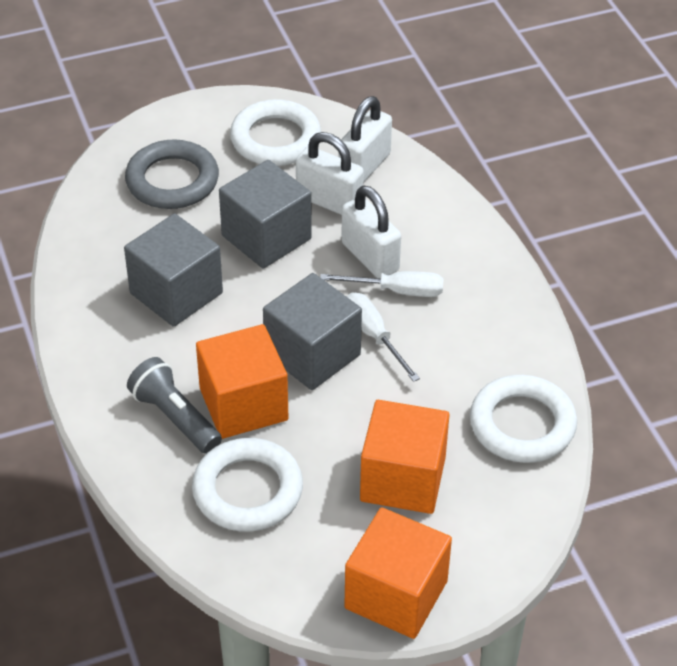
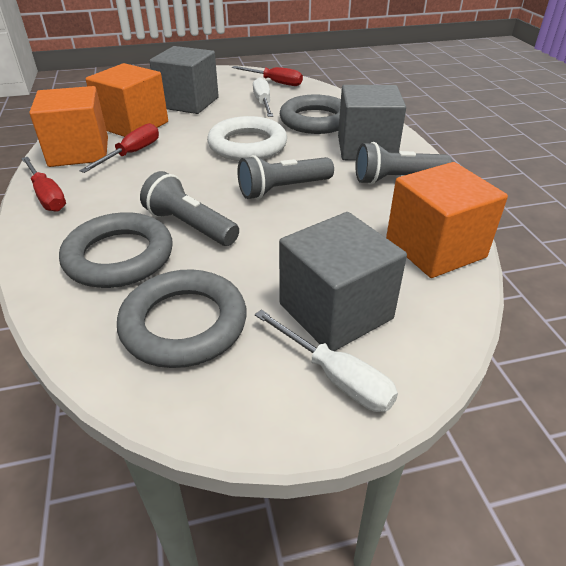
grey flashlight: 1 -> 3
grey ring: 1 -> 3
red screwdriver: 0 -> 3
white padlock: 3 -> 0
white ring: 3 -> 1

